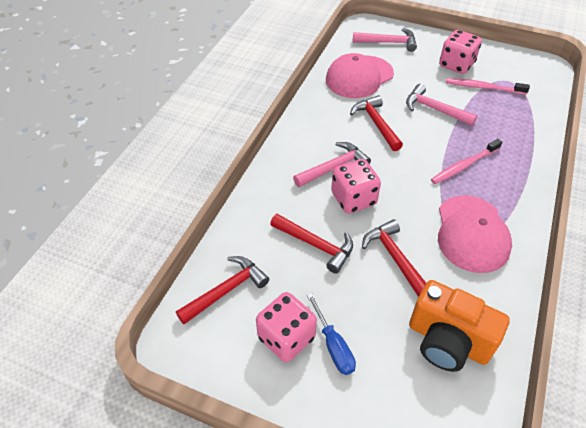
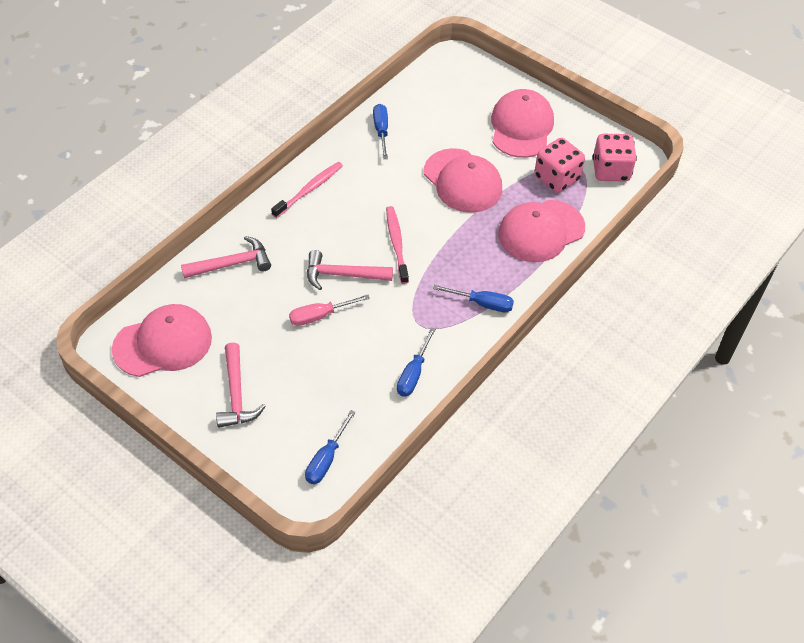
blue screwdriver: 1 -> 4
orange camera: 1 -> 0
pink cap: 2 -> 4
pink dice: 3 -> 2
pink screwdriver: 0 -> 1
red hammer: 4 -> 0

